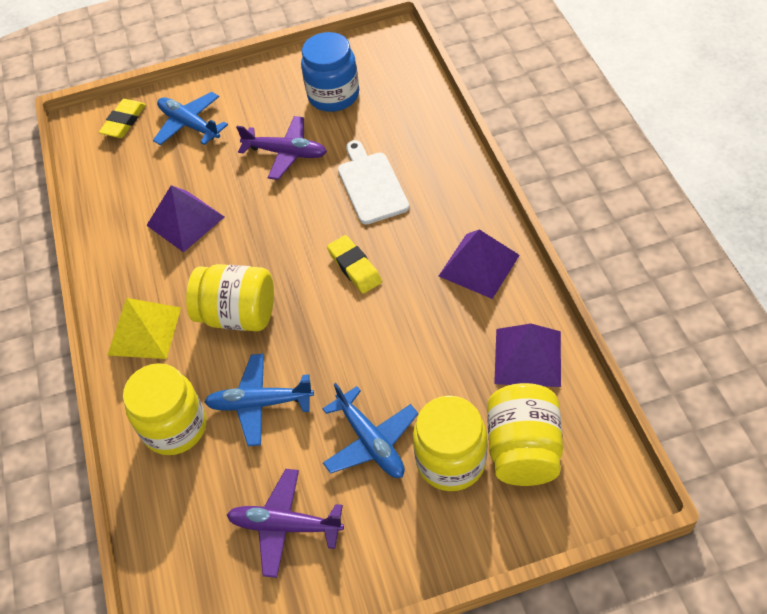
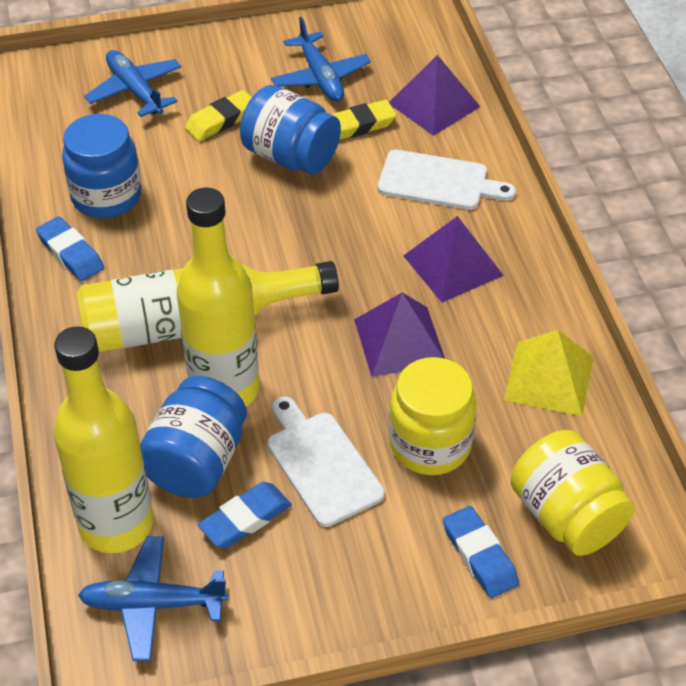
blue eraser: 0 -> 3
blue jar: 1 -> 3
purple plane: 2 -> 0
white cutting board: 1 -> 2
yellow bottle: 0 -> 3
yellow jar: 4 -> 2

